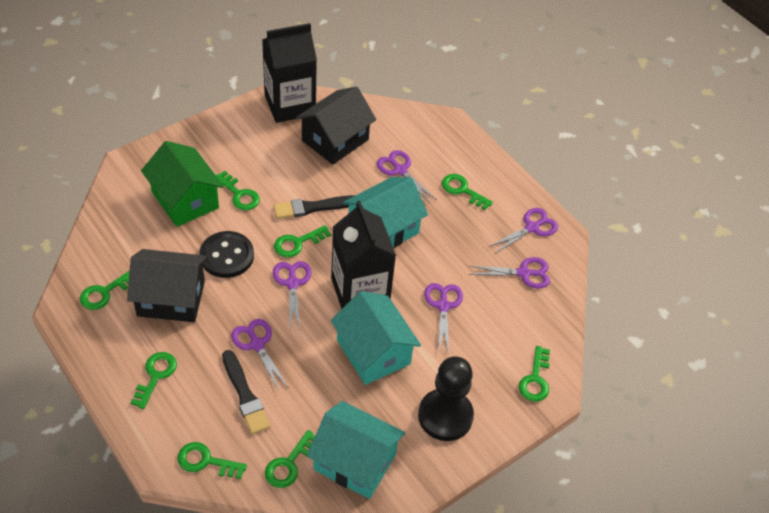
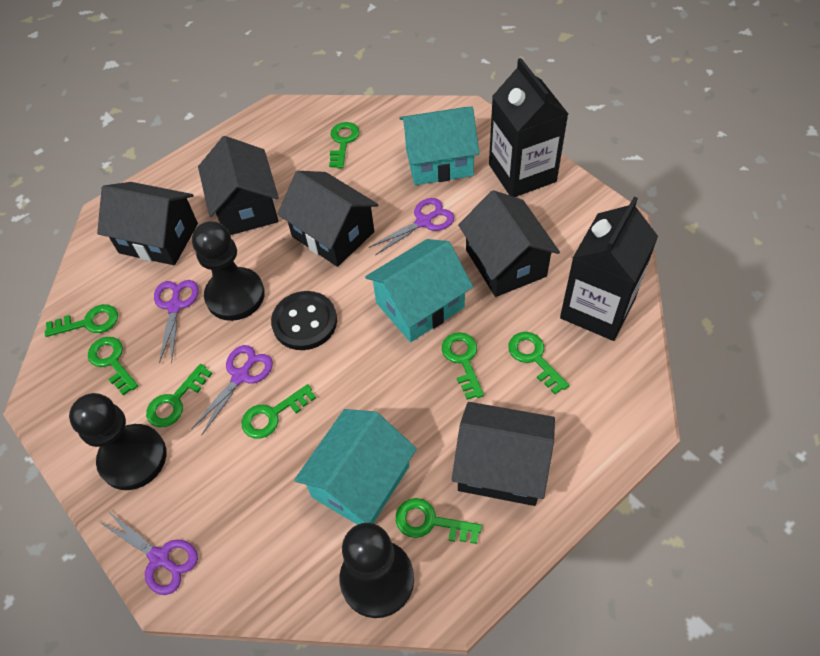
black brush: 2 -> 0
black house: 2 -> 5
black pawn: 1 -> 3
green house: 1 -> 0
purple scissors: 6 -> 4

